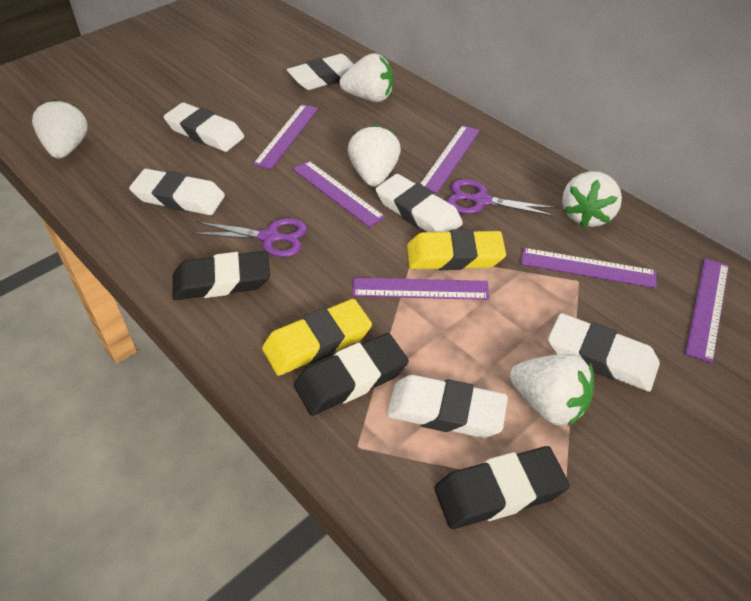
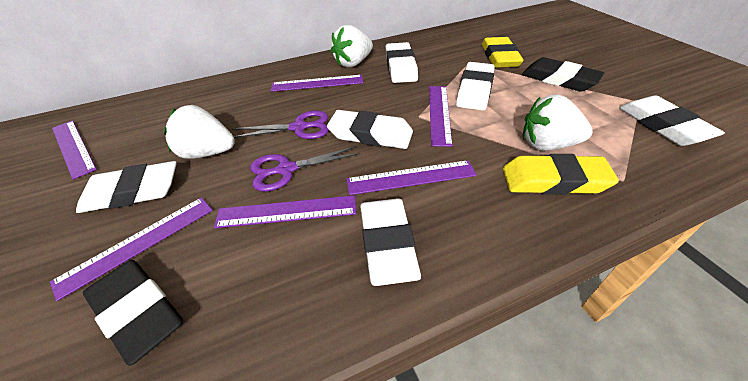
black eraser: 3 -> 2
white strawberry: 5 -> 3

